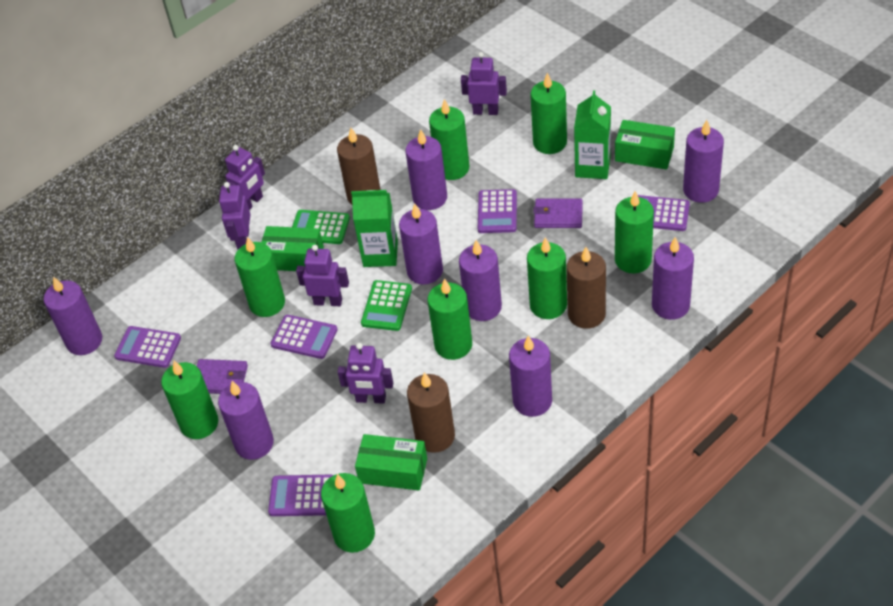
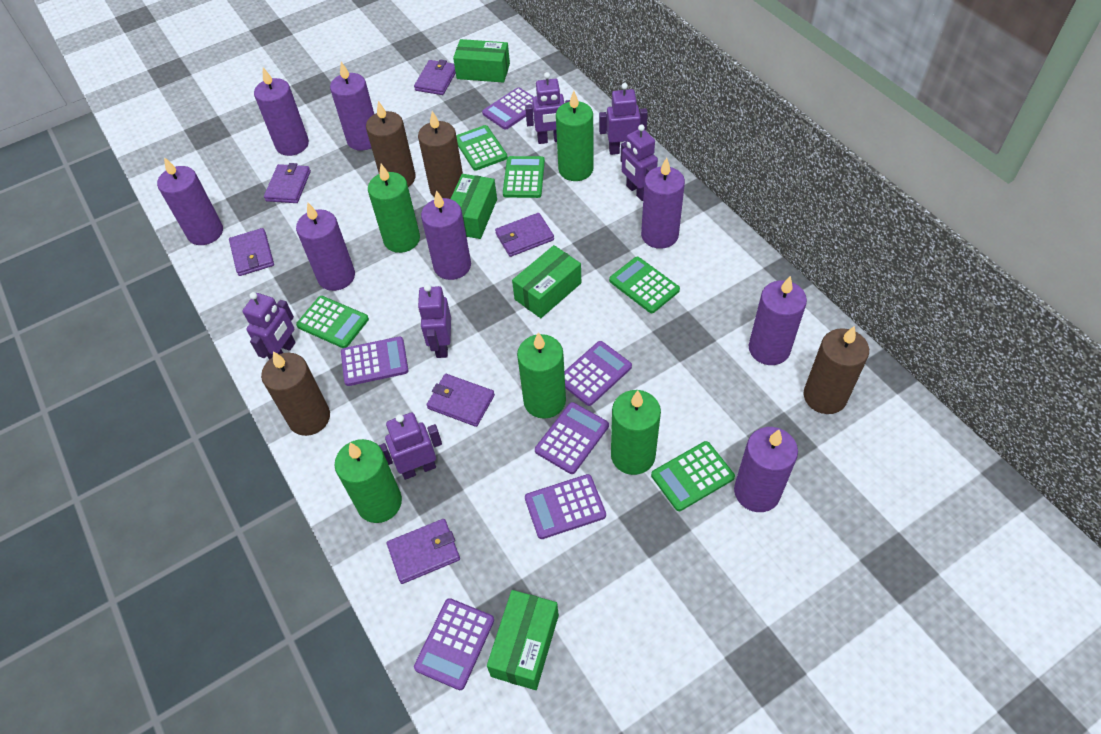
brown candle: 3 -> 4
green box: 3 -> 4
green calculator: 2 -> 5
green candle: 8 -> 5
green carton: 2 -> 0
purple calculator: 5 -> 6
purple robot: 5 -> 6
purple wallet: 2 -> 6

